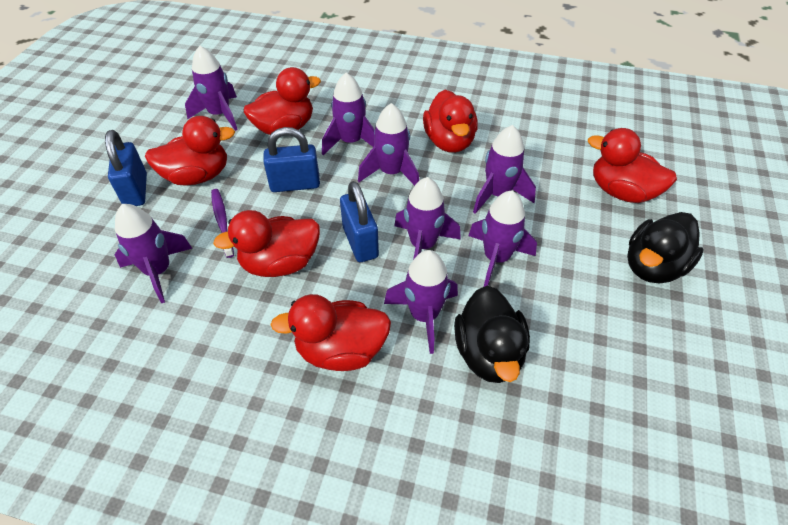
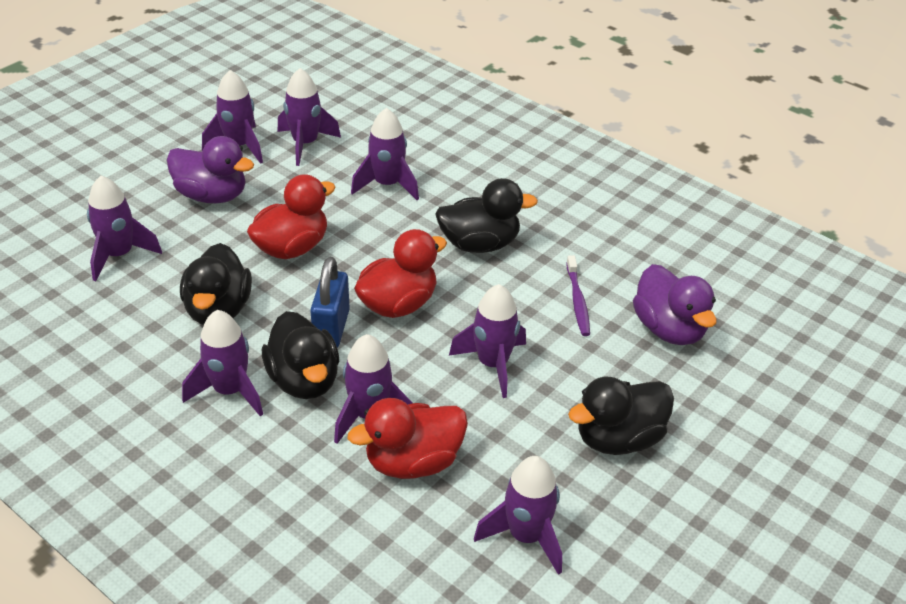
black duck: 2 -> 4
blue padlock: 3 -> 1
purple duck: 0 -> 2
red duck: 6 -> 3

